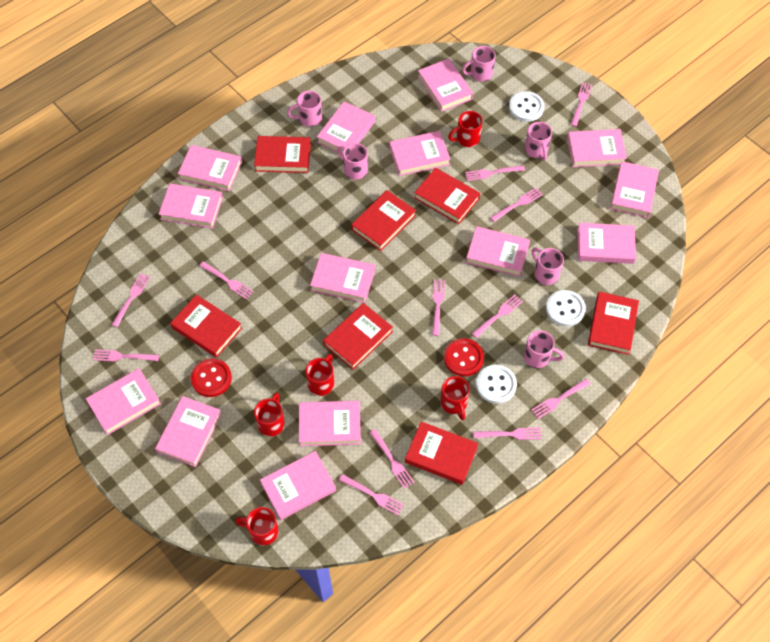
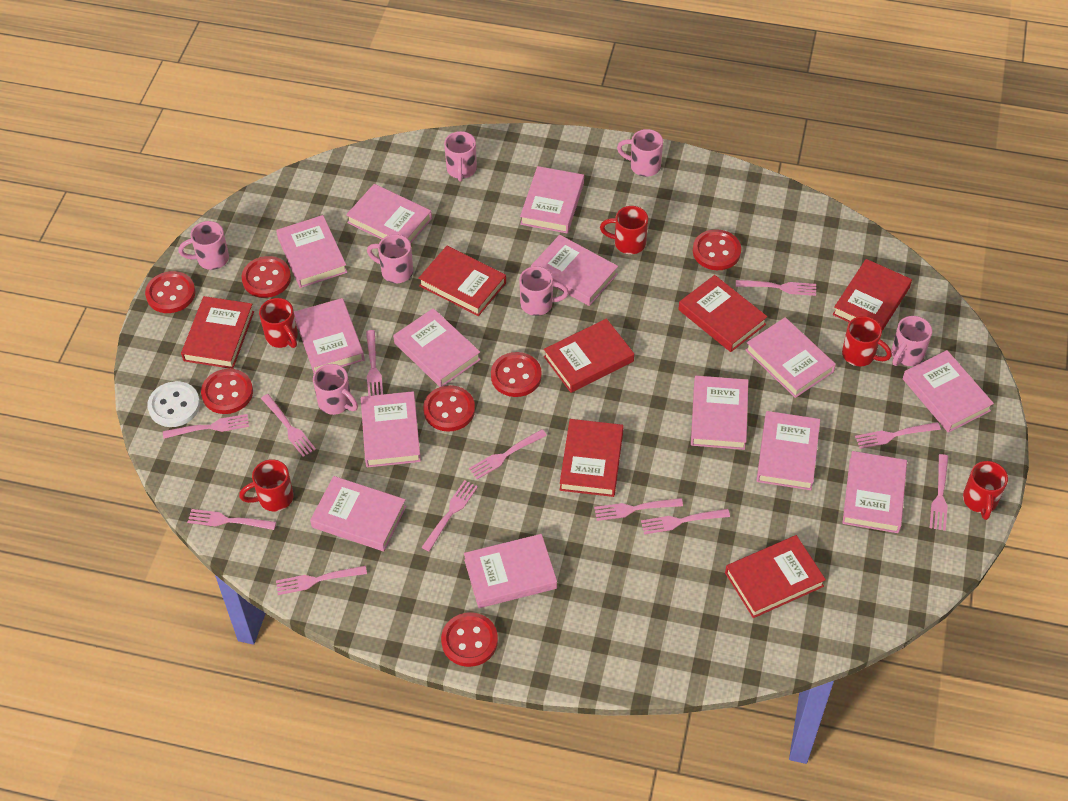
pink mug: 6 -> 7
red button: 2 -> 7
white button: 3 -> 1

